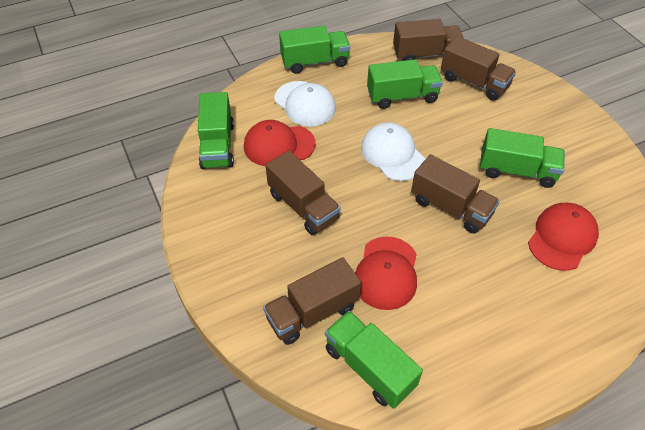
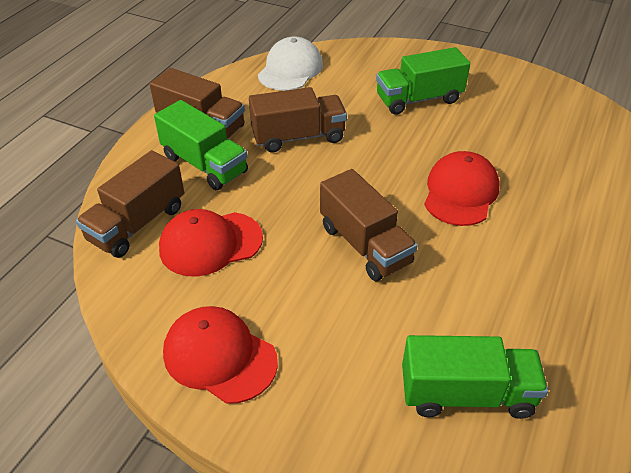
brown truck: 5 -> 4
green truck: 5 -> 3
white cap: 2 -> 1

